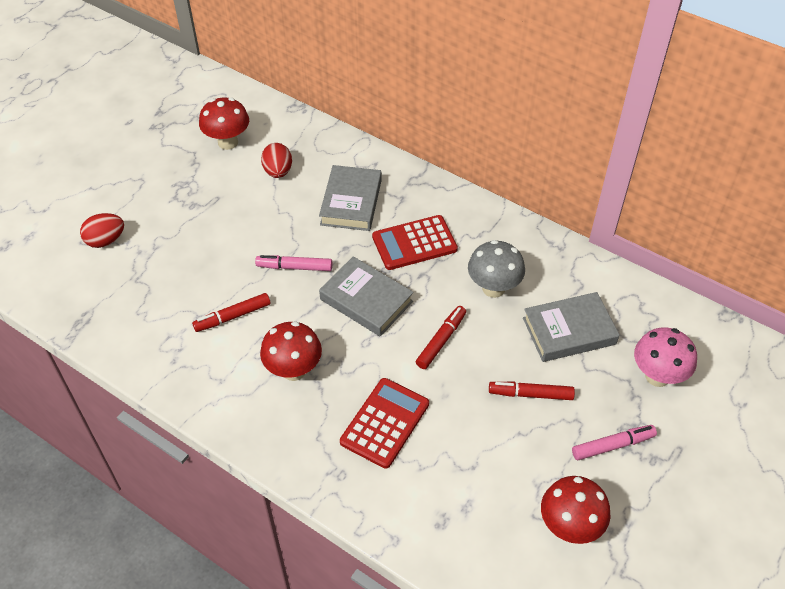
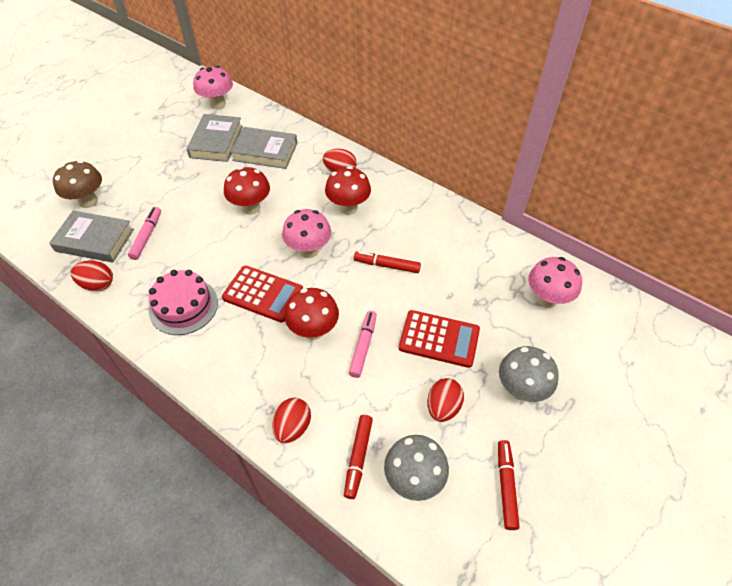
brown mushroom: 0 -> 1
grey mushroom: 1 -> 2
pink cake: 0 -> 1
pink mushroom: 1 -> 3
red egg: 2 -> 4

